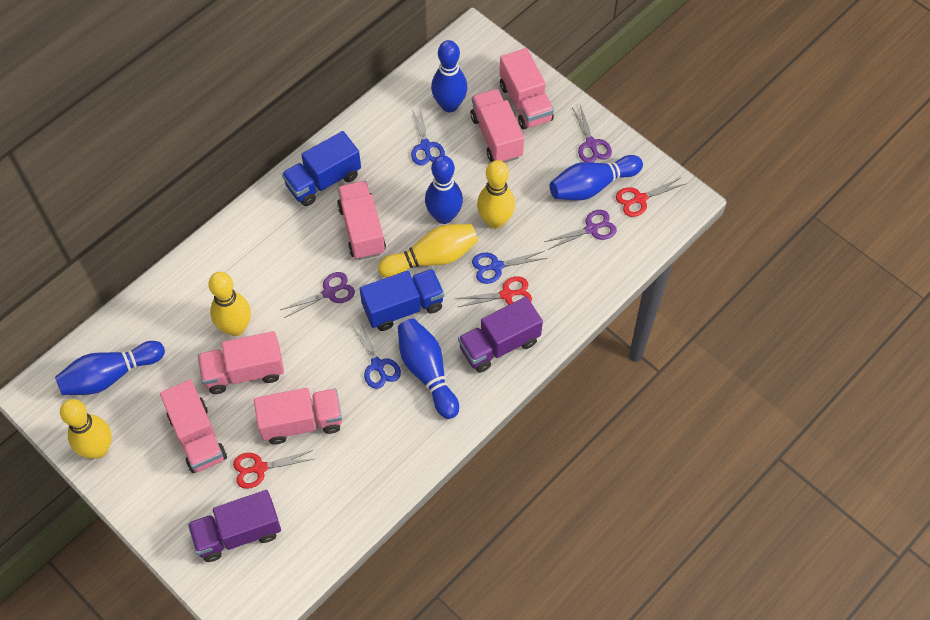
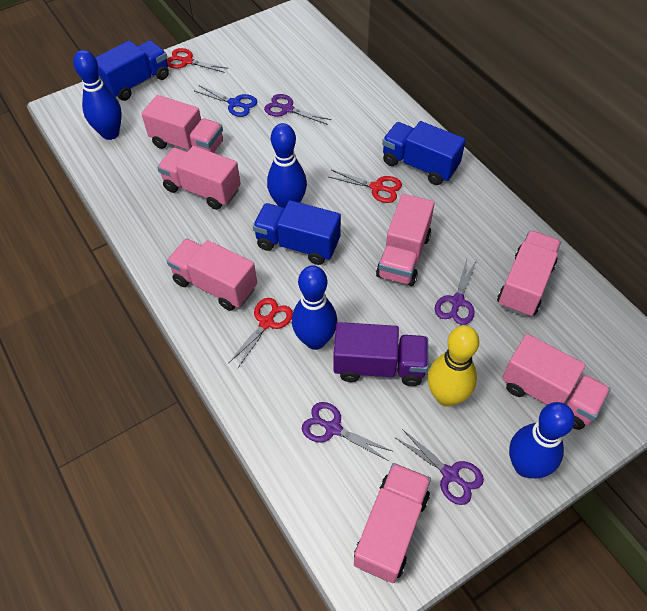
blue bowling pin: 5 -> 4
blue scissors: 3 -> 1
blue truck: 2 -> 3
pink truck: 6 -> 7
purple scissors: 3 -> 4
purple truck: 2 -> 1
yellow bowling pin: 4 -> 1

